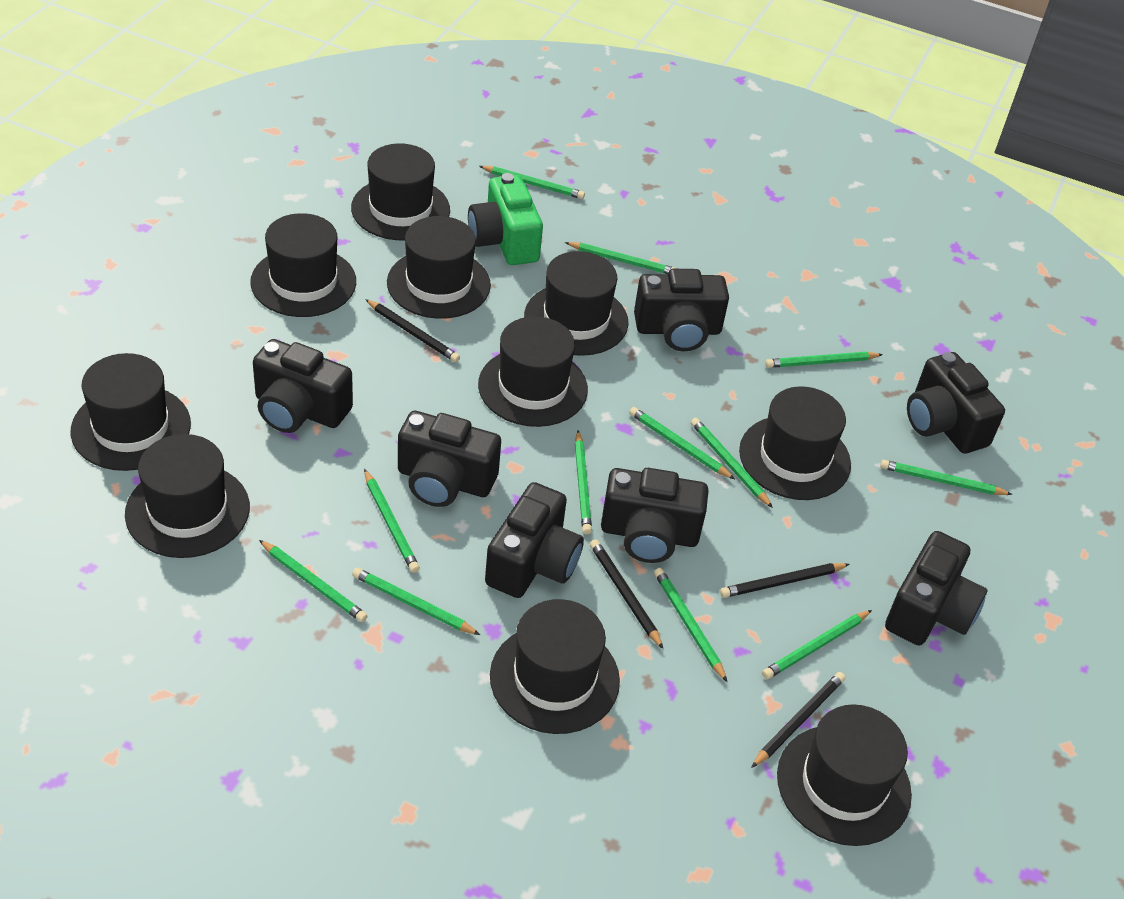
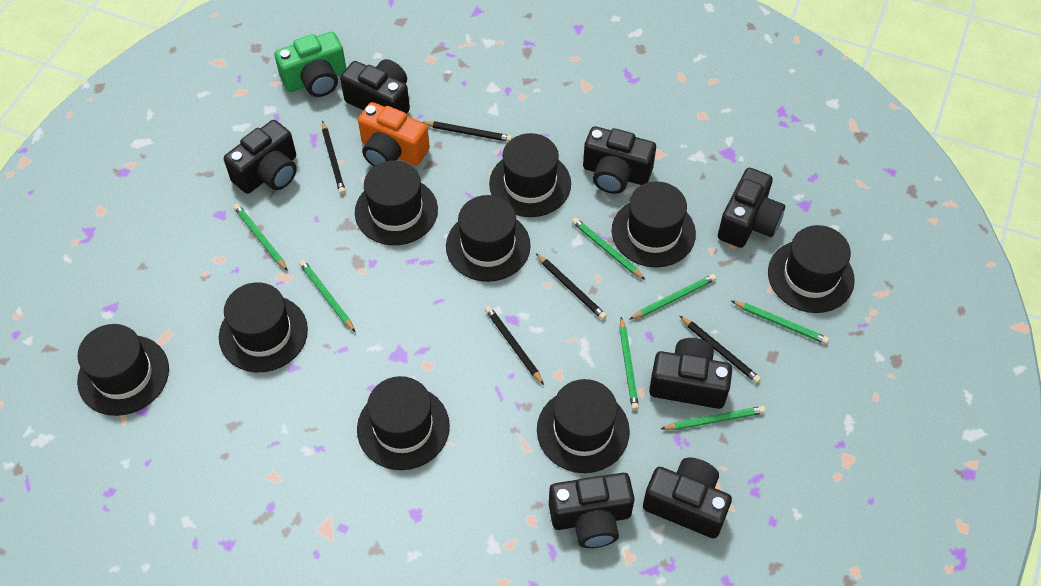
black hat: 10 -> 9
black pencil: 4 -> 5
green pencil: 12 -> 7
orange camera: 0 -> 1

